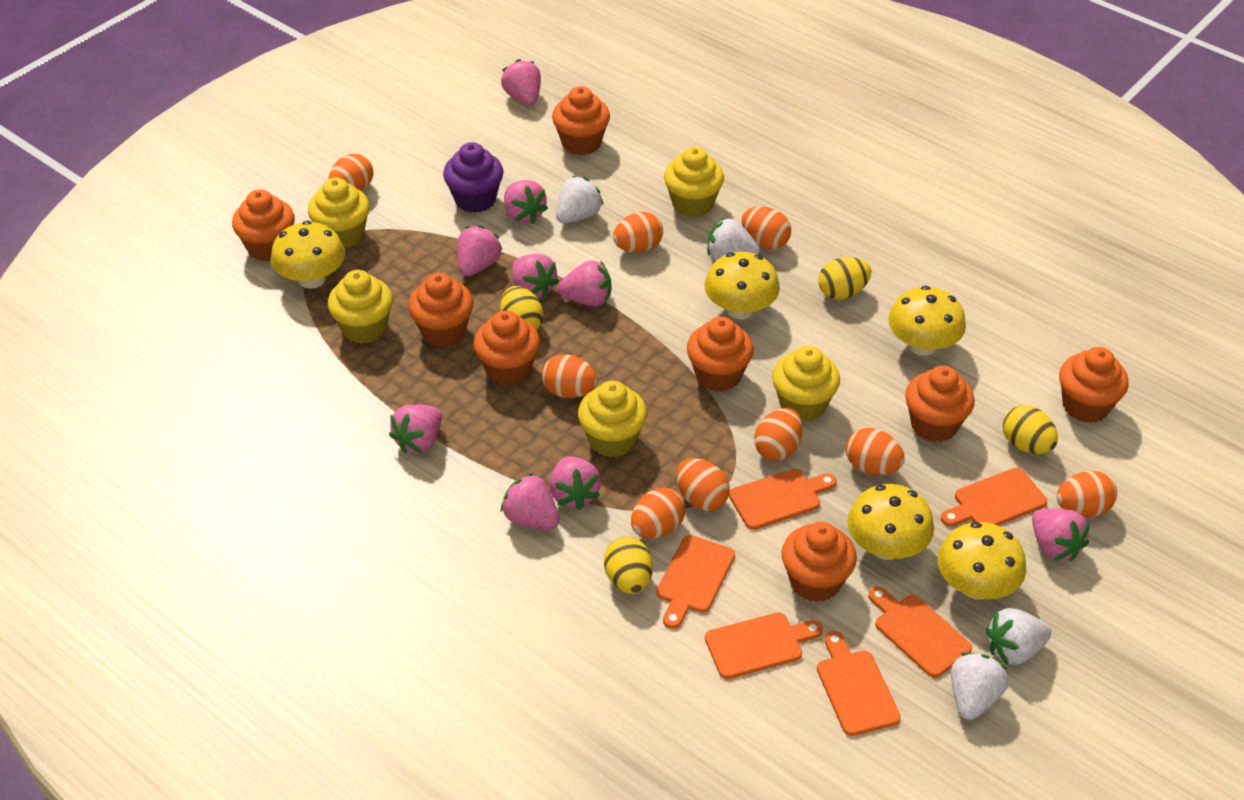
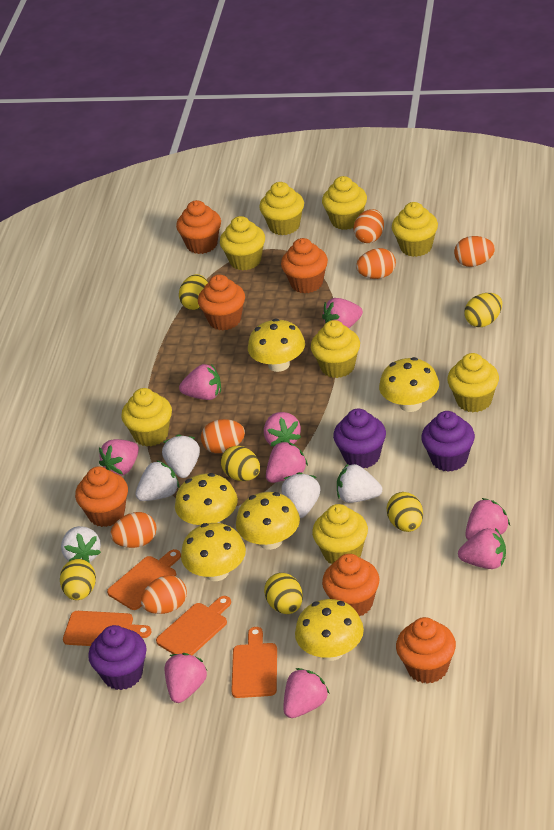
orange cupcake: 8 -> 6
orange cutting board: 6 -> 4
orange egg: 9 -> 6
purple cupcake: 1 -> 3
white strawberry: 4 -> 5
yellow cupcake: 5 -> 8
yellow egg: 4 -> 6
yellow mushroom: 5 -> 6

